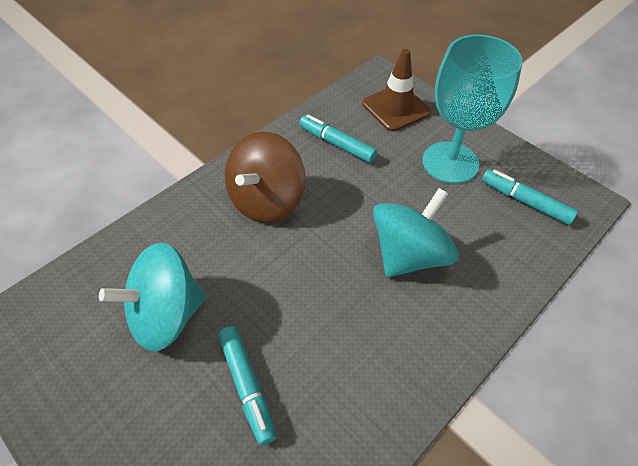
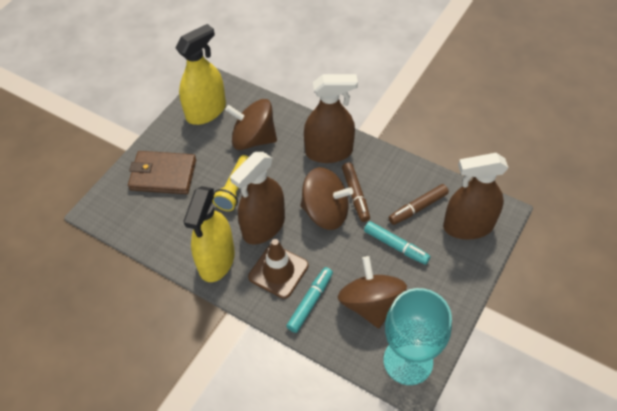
brown marker: 0 -> 2
brown spinning top: 1 -> 3
brown spray bottle: 0 -> 3
brown wallet: 0 -> 1
turquoise marker: 3 -> 2
turquoise spinning top: 2 -> 0
yellow flashlight: 0 -> 1
yellow spray bottle: 0 -> 2

